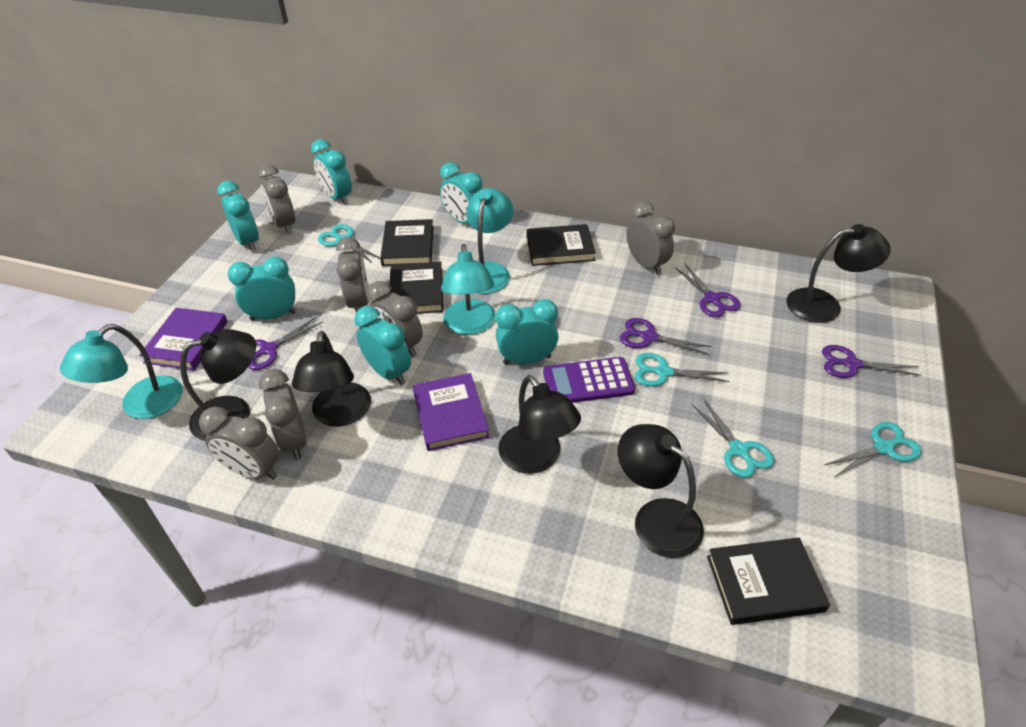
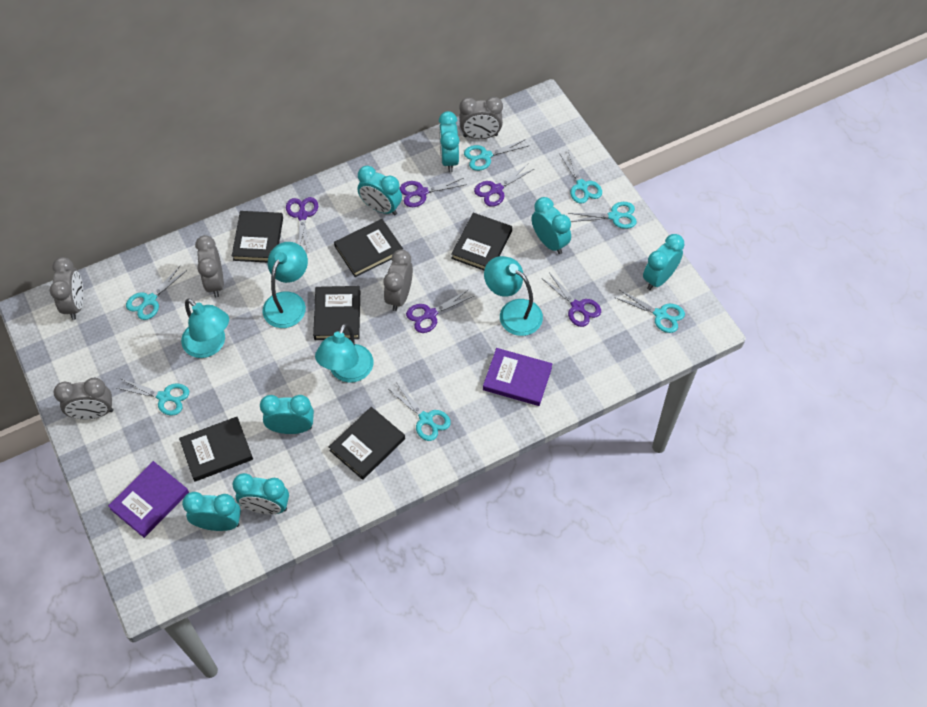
black book: 4 -> 6
black lamp: 5 -> 0
grey clock: 6 -> 5
purple calculator: 1 -> 0
purple scissors: 4 -> 5
turquoise clock: 6 -> 7
turquoise lamp: 3 -> 4
turquoise scissors: 4 -> 7

